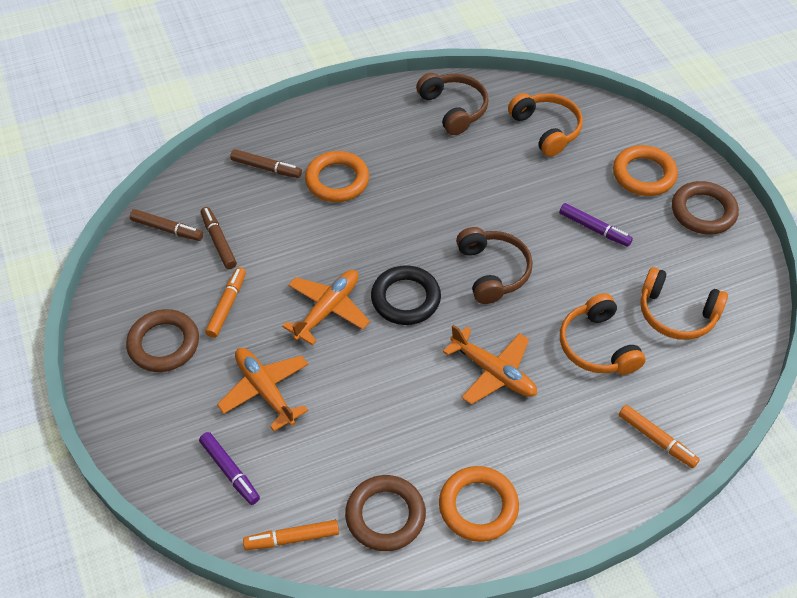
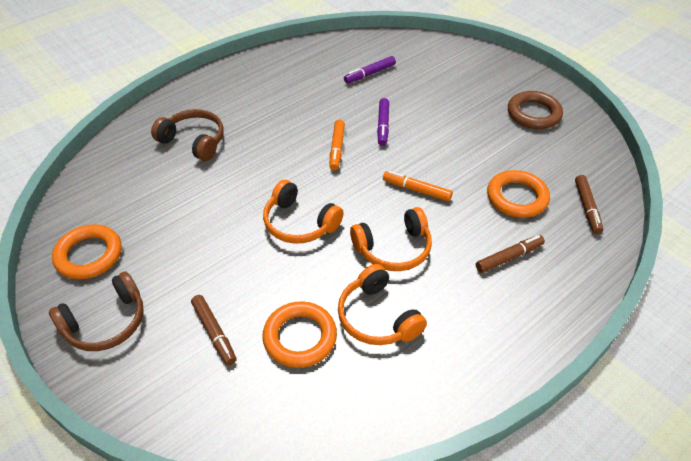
black ring: 1 -> 0
brown ring: 3 -> 1
orange marker: 3 -> 2
orange plane: 3 -> 0

